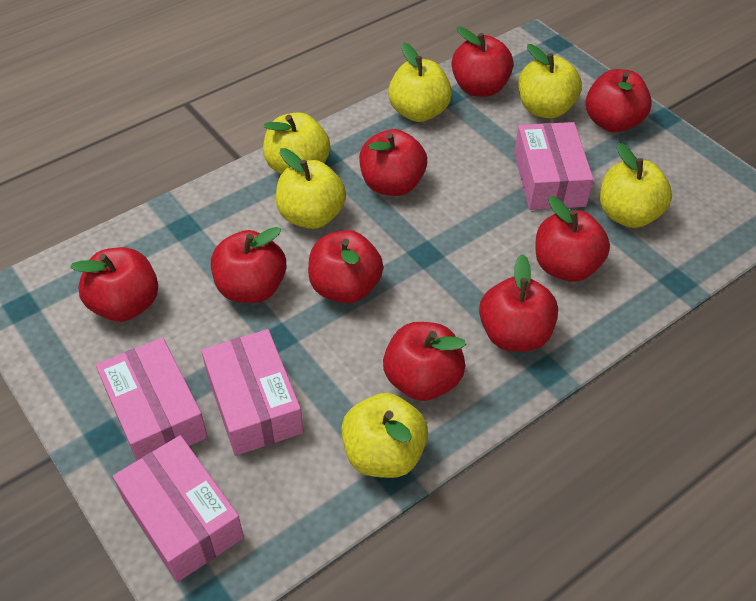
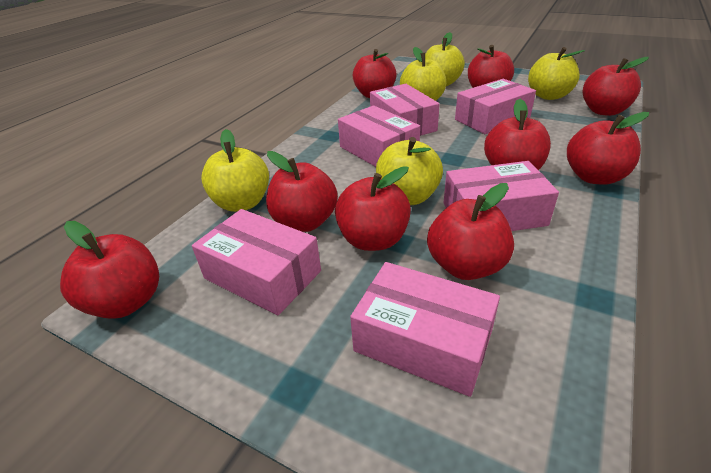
pink box: 4 -> 6
yellow apple: 6 -> 5

